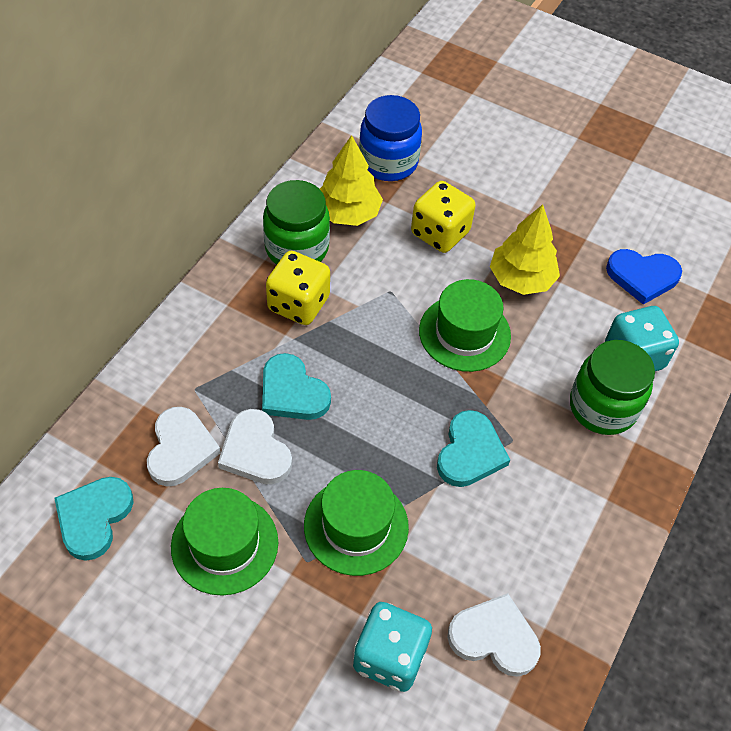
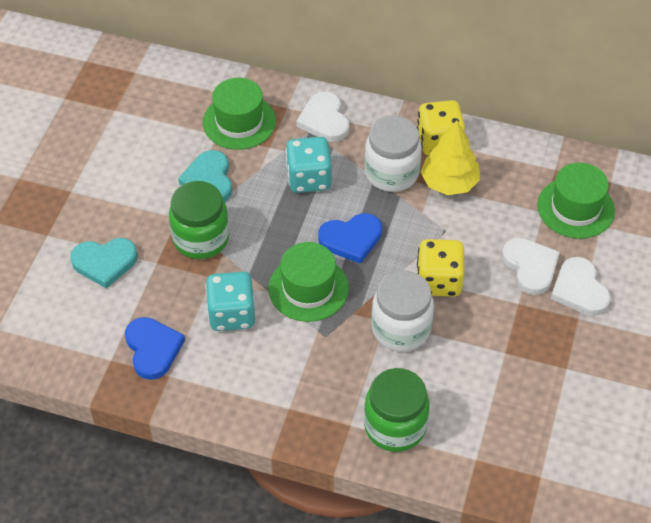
blue heart: 1 -> 2
blue jar: 1 -> 0
turquoise heart: 3 -> 2
white jar: 0 -> 2
yellow tree: 2 -> 1

